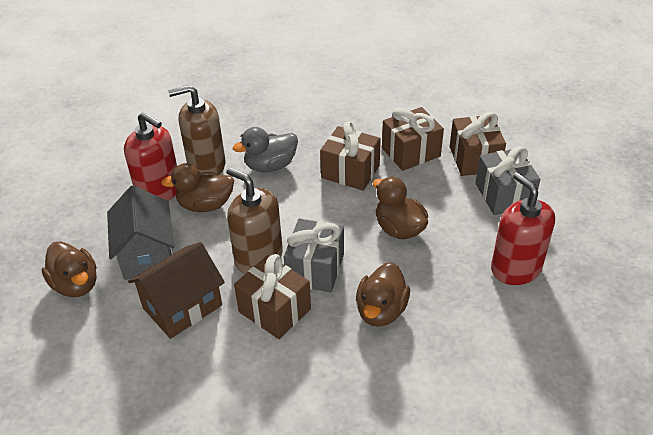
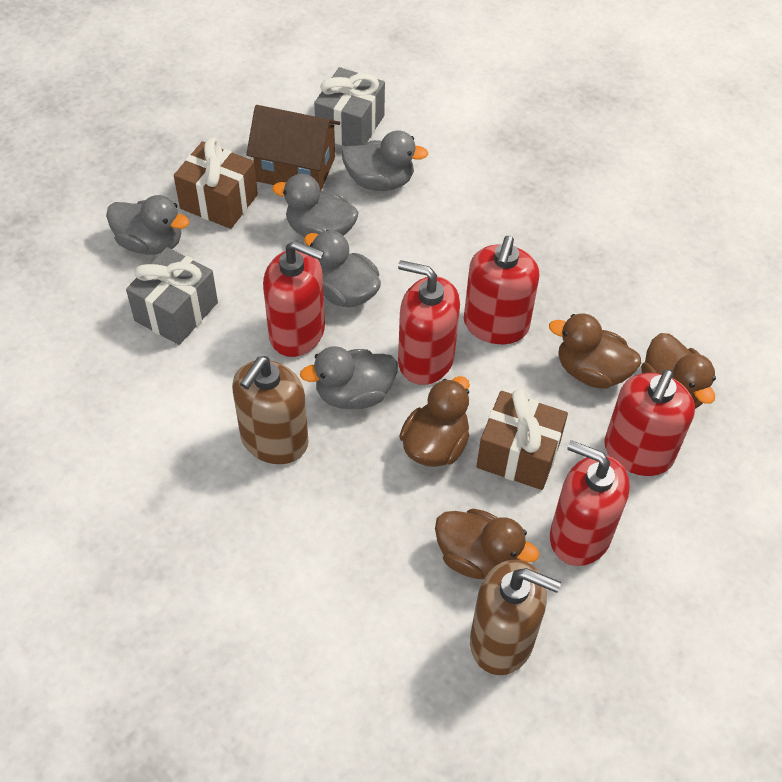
brown gift: 4 -> 2
grey duck: 1 -> 5
grey house: 1 -> 0
red soap dispenser: 2 -> 5

